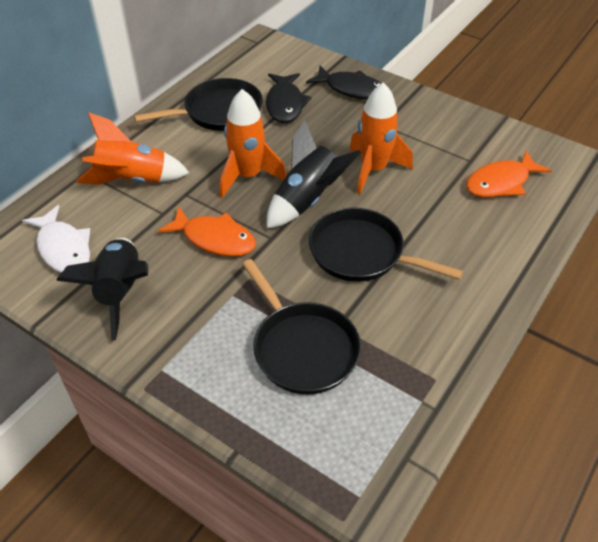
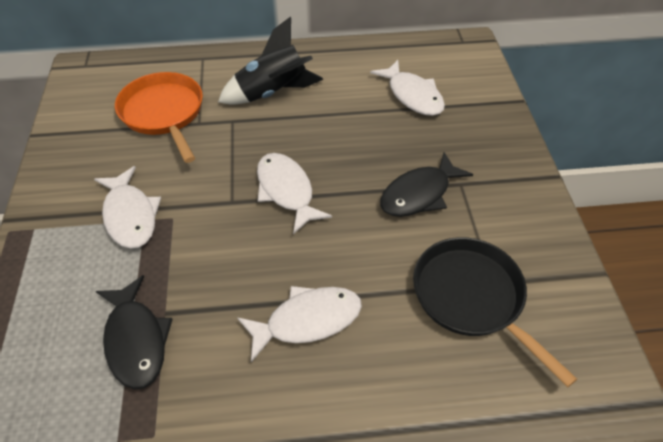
black pan: 3 -> 1
black rocket: 2 -> 1
orange fish: 2 -> 0
orange pan: 0 -> 1
orange rocket: 3 -> 0
white fish: 1 -> 4

